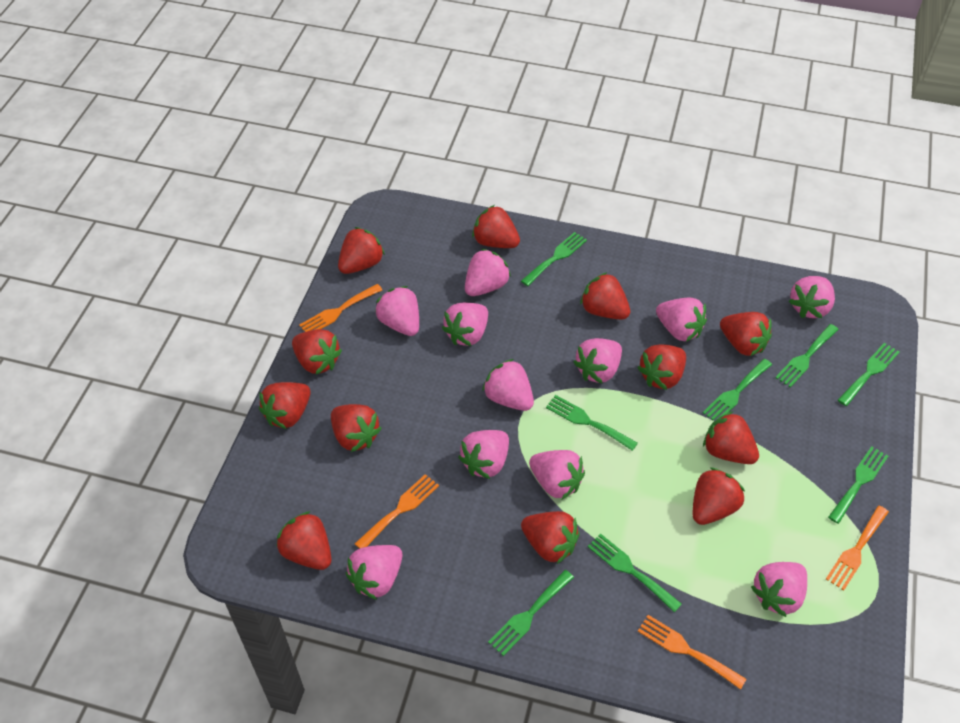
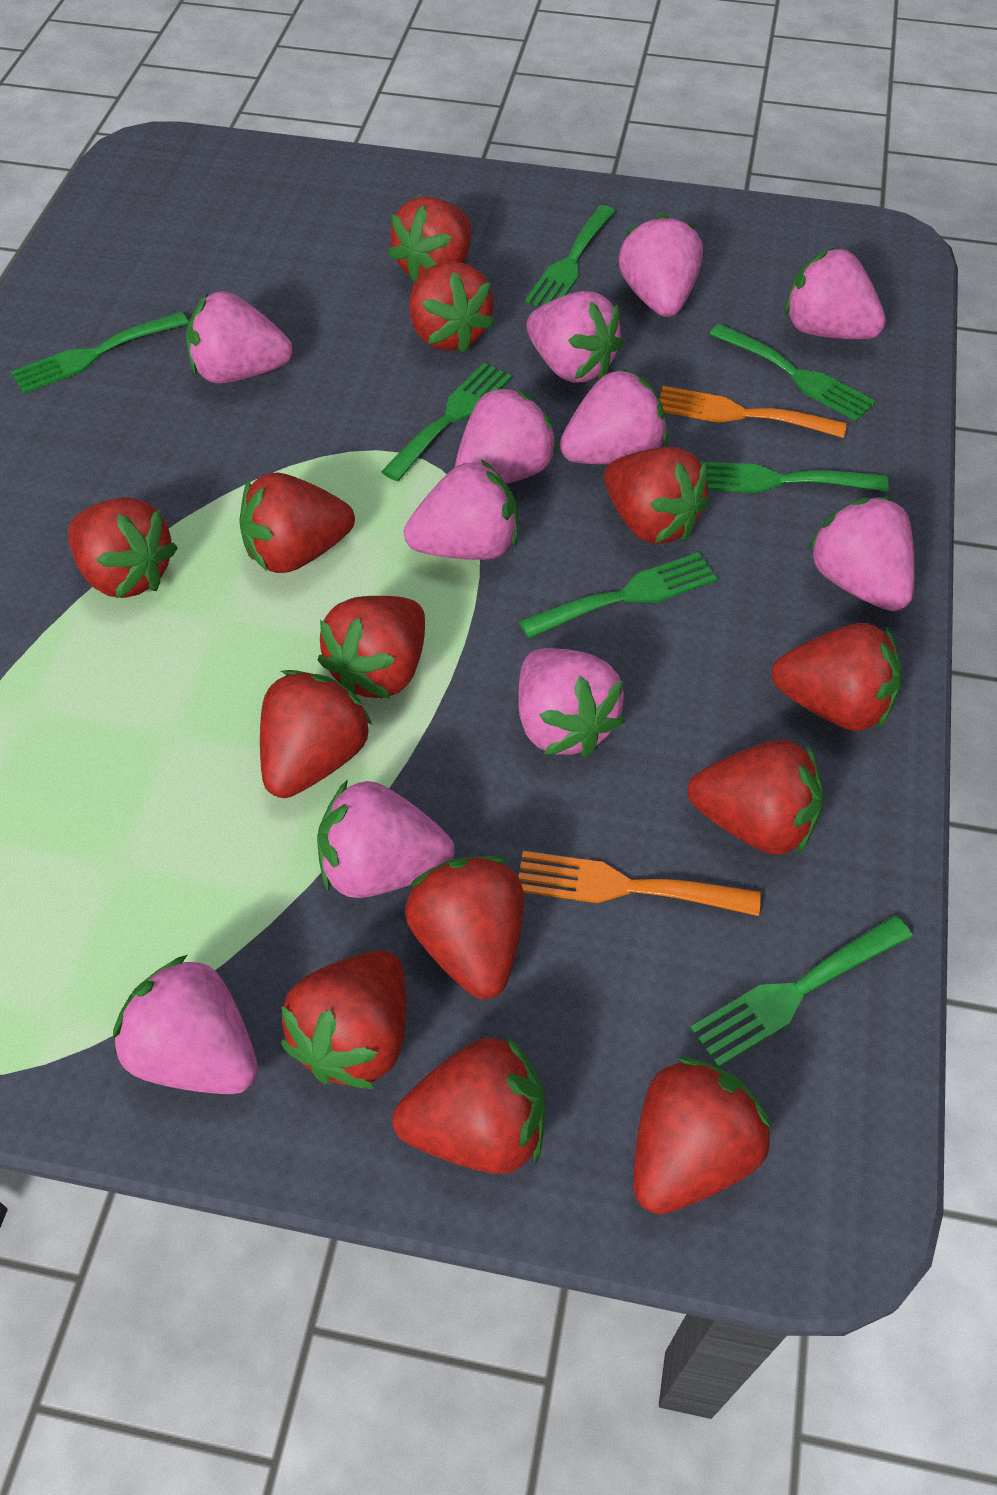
green fork: 8 -> 7
orange fork: 4 -> 2
red strawberry: 12 -> 13

